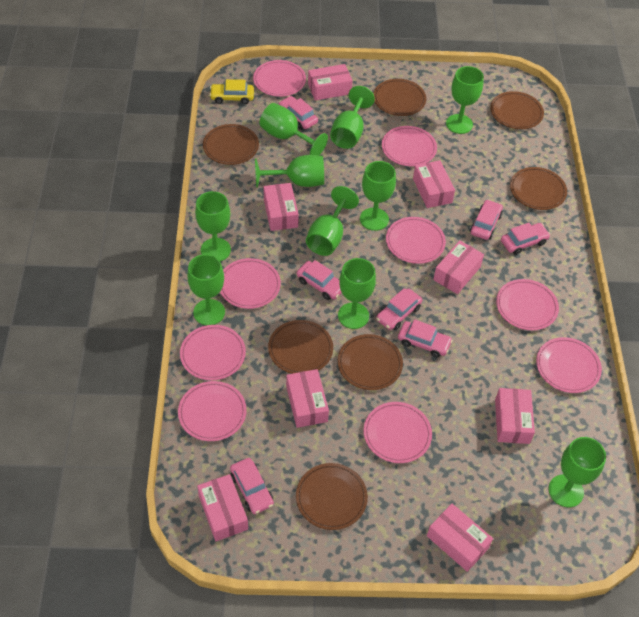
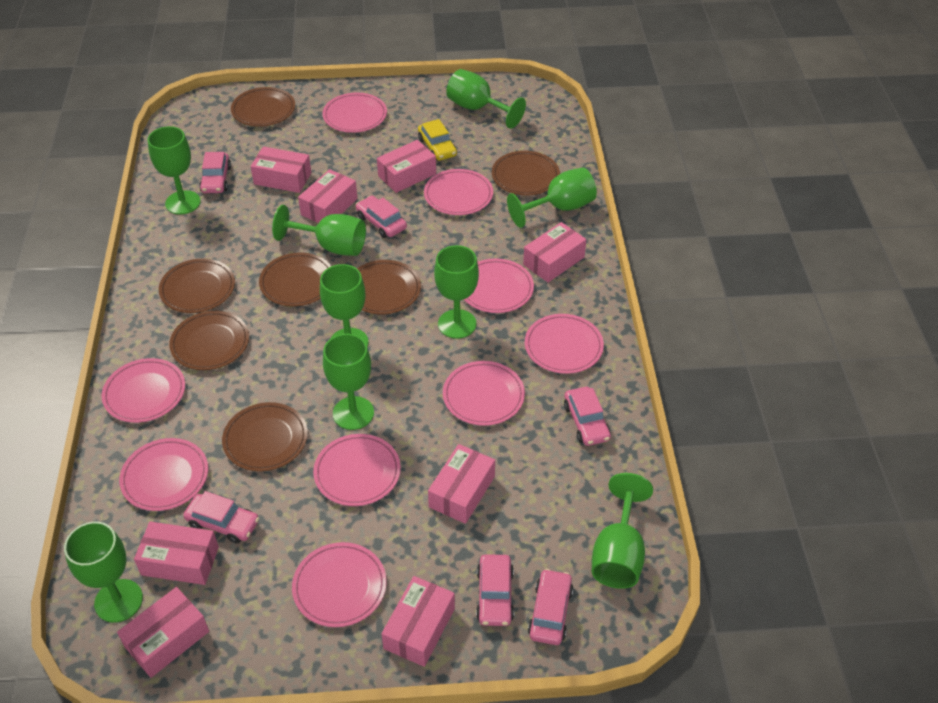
green goblet: 10 -> 9
pink car: 7 -> 6

